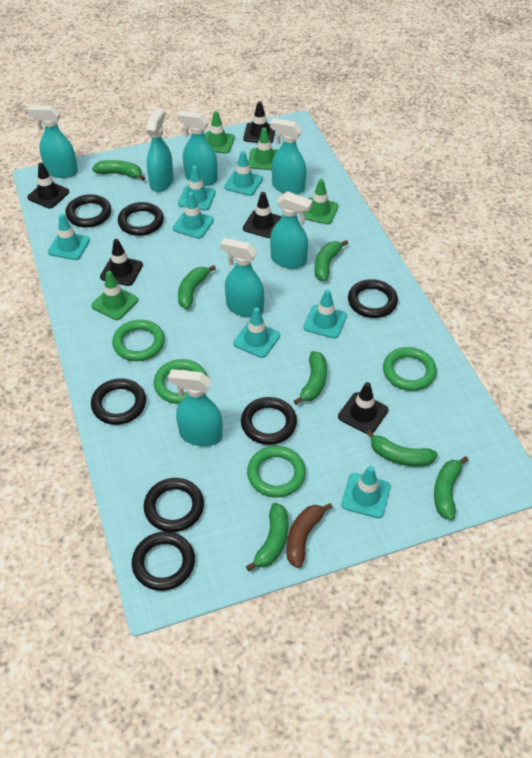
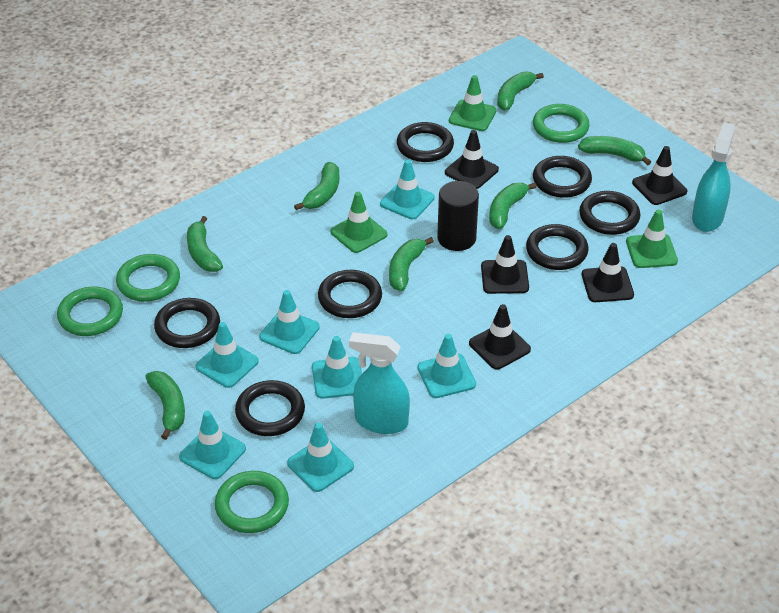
black cylinder: 0 -> 1
brown banana: 1 -> 0
green traffic cone: 4 -> 3
turquoise spray bottle: 7 -> 2

